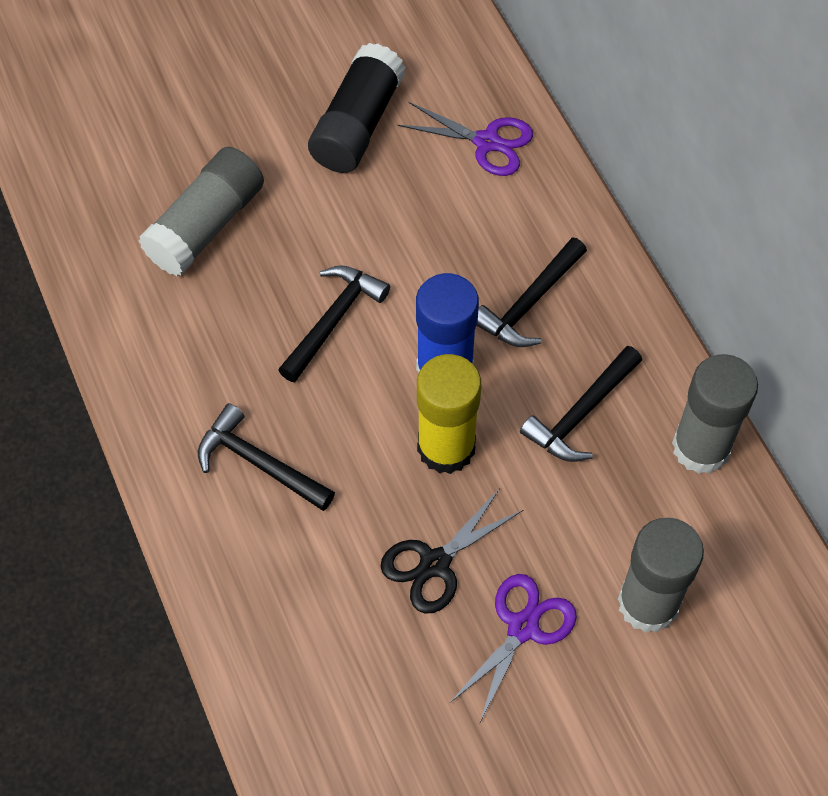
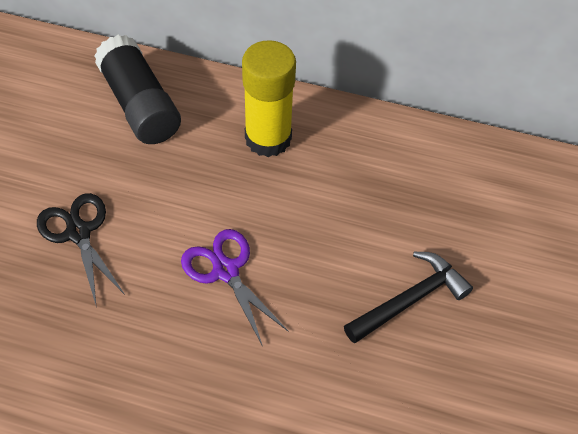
black hammer: 4 -> 1
blue glue stick: 1 -> 0
grey glue stick: 3 -> 0
purple scissors: 2 -> 1

